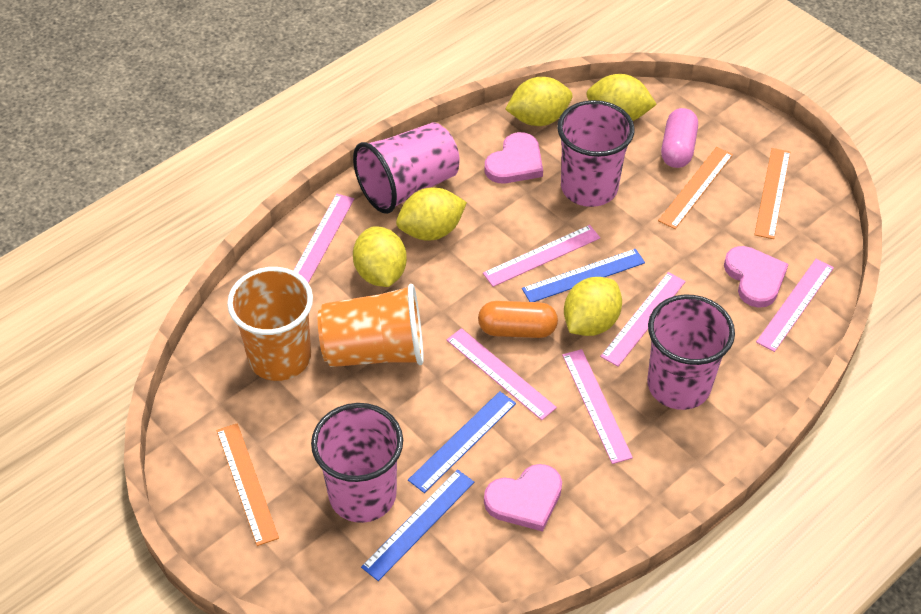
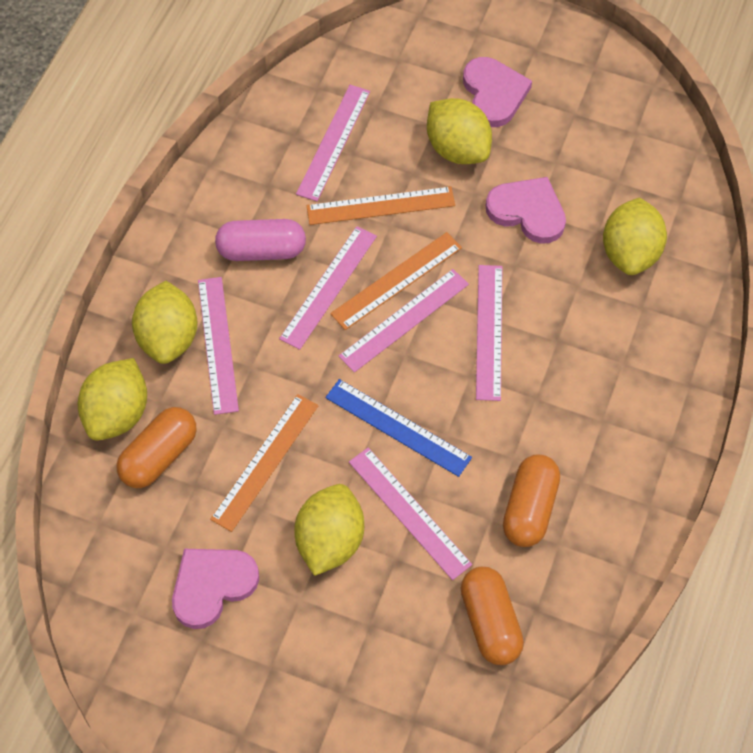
blue ruler: 3 -> 1
orange capsule: 1 -> 3
orange cup: 2 -> 0
pink cup: 4 -> 0

